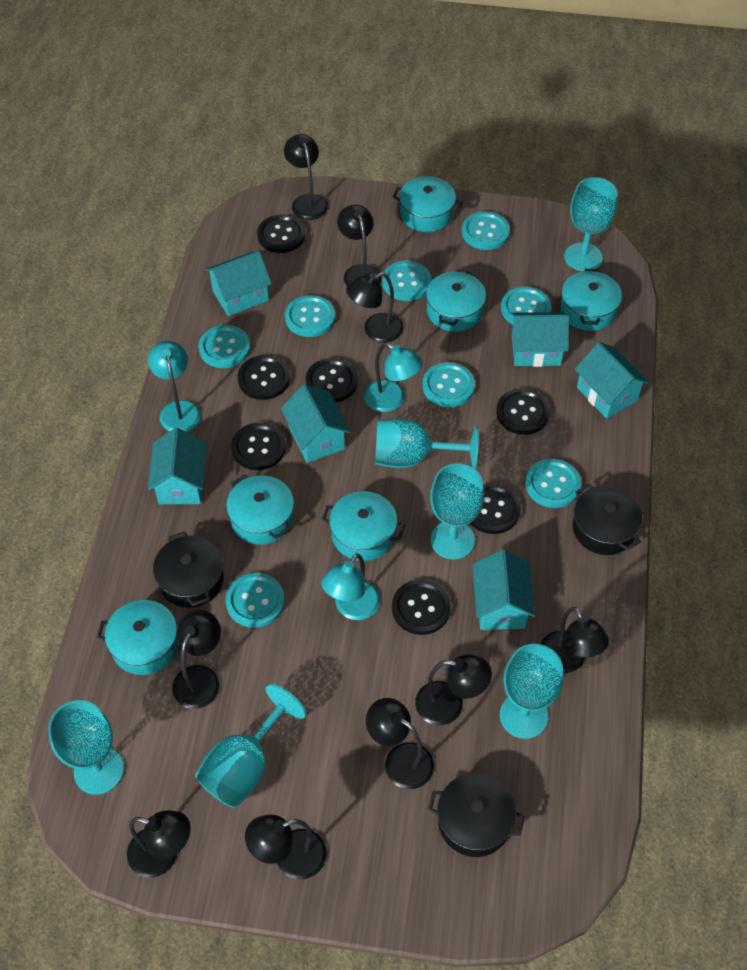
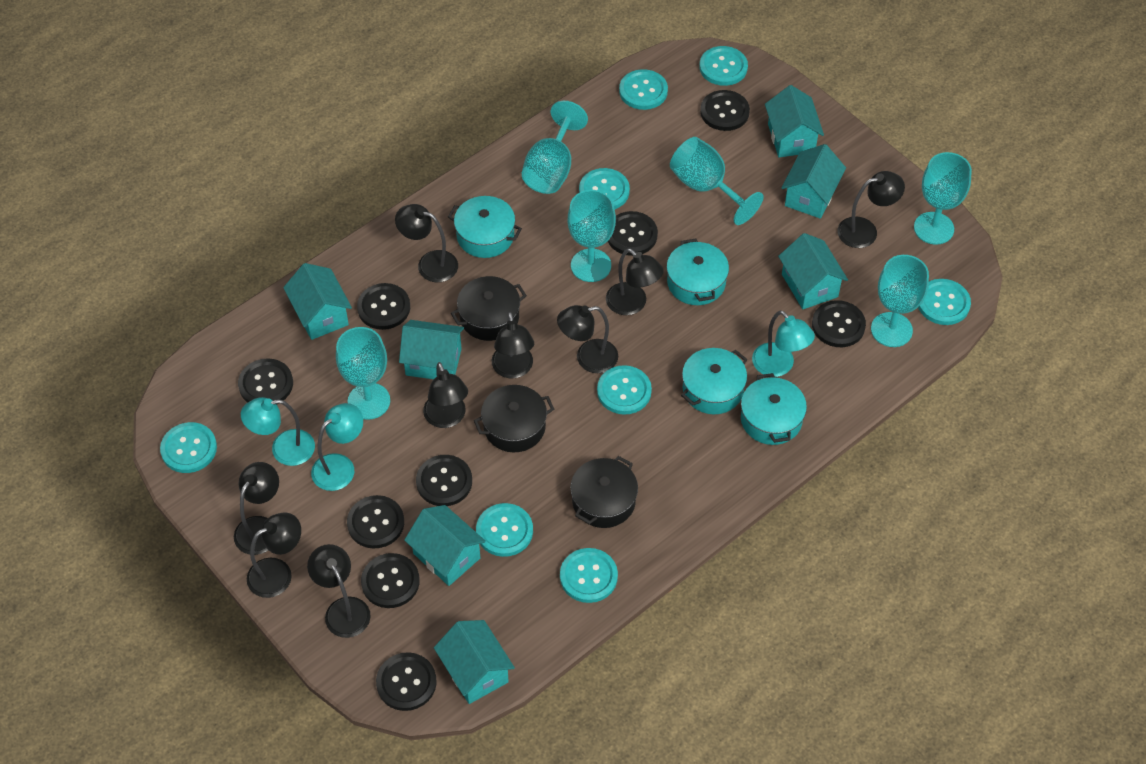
black button: 7 -> 9
turquoise house: 6 -> 7
turquoise pot: 6 -> 4

